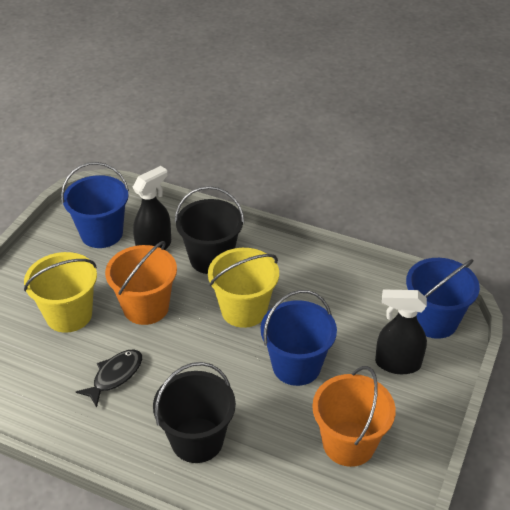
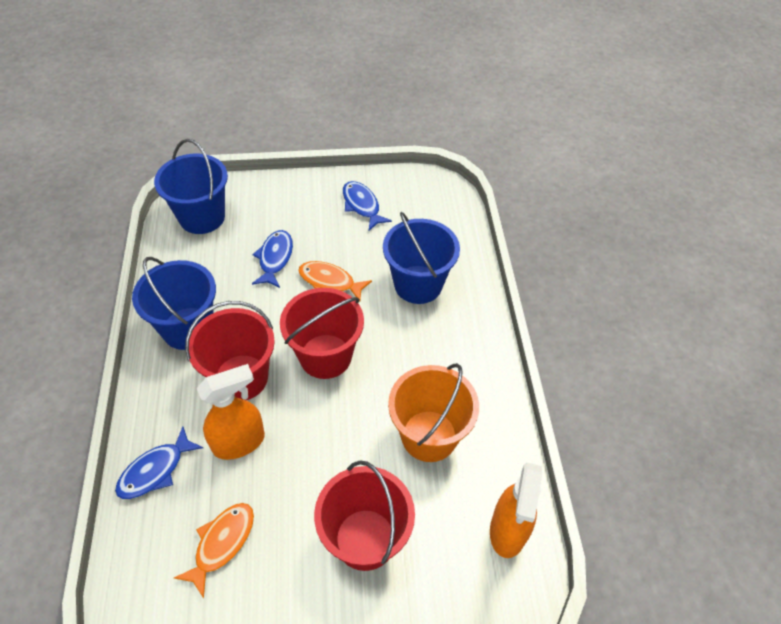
black bucket: 2 -> 0
black fish: 1 -> 0
black spray bottle: 2 -> 0
blue fish: 0 -> 3
orange bucket: 2 -> 1
orange fish: 0 -> 2
orange spray bottle: 0 -> 2
red bucket: 0 -> 3
yellow bucket: 2 -> 0

